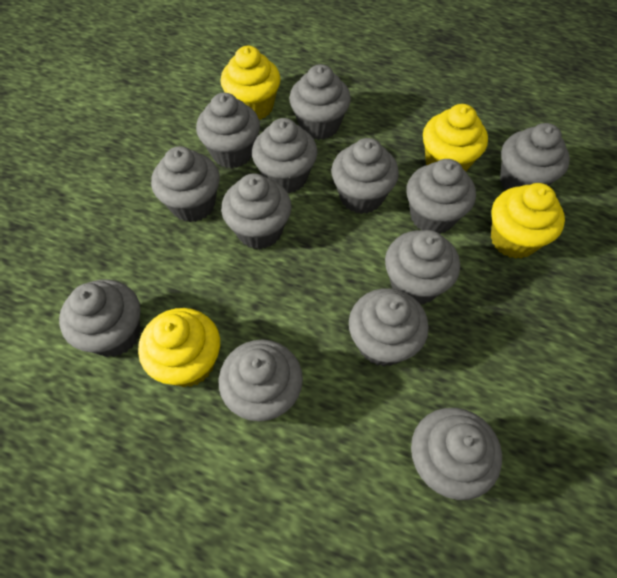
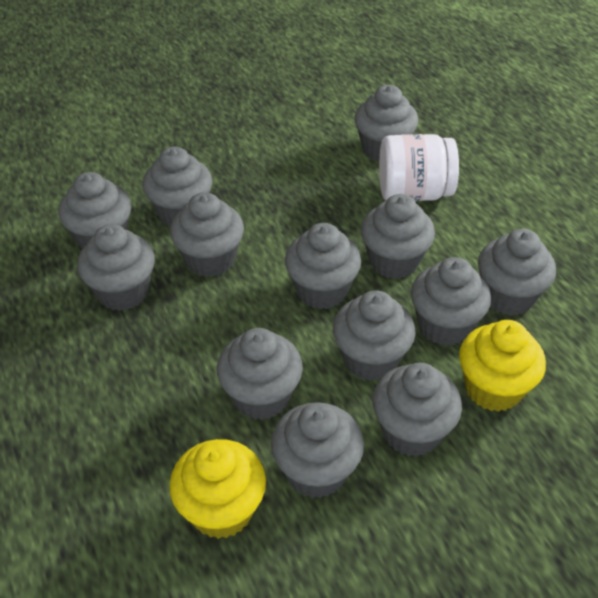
white jar: 0 -> 1
yellow cupcake: 4 -> 2

